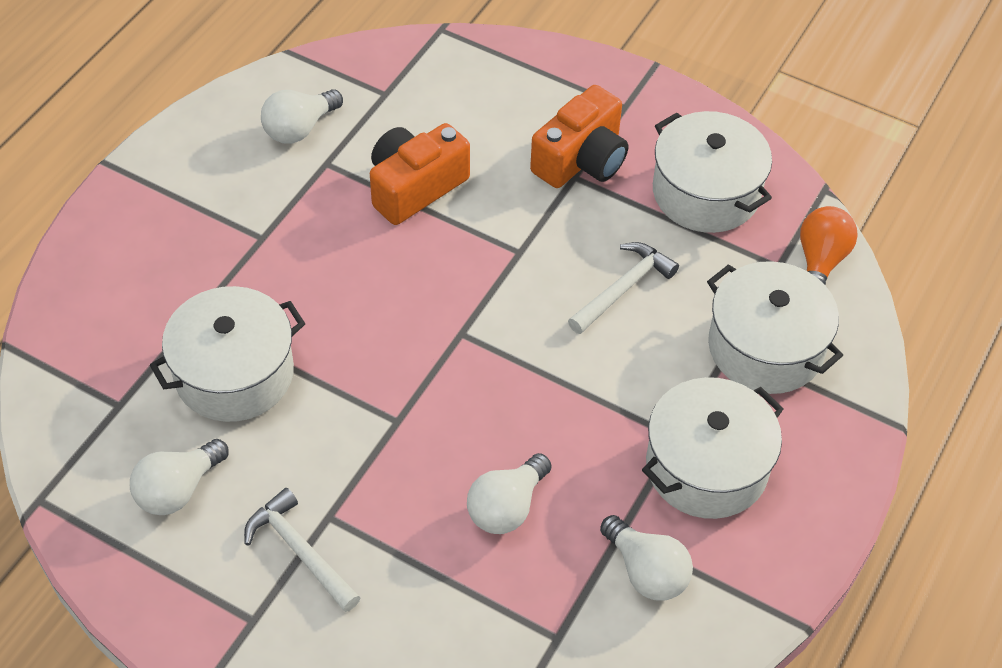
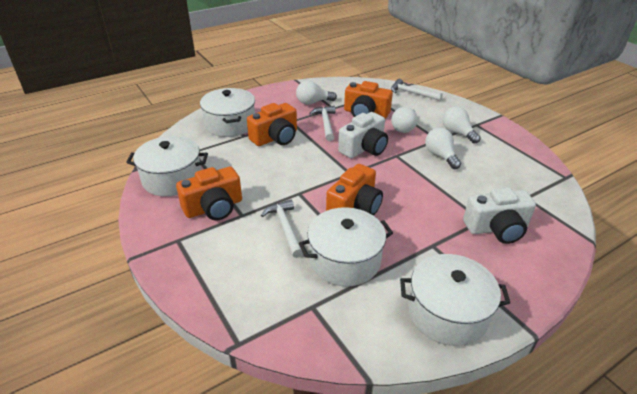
orange camera: 2 -> 4
orange light bulb: 1 -> 0
white camera: 0 -> 2
white hammer: 2 -> 3

